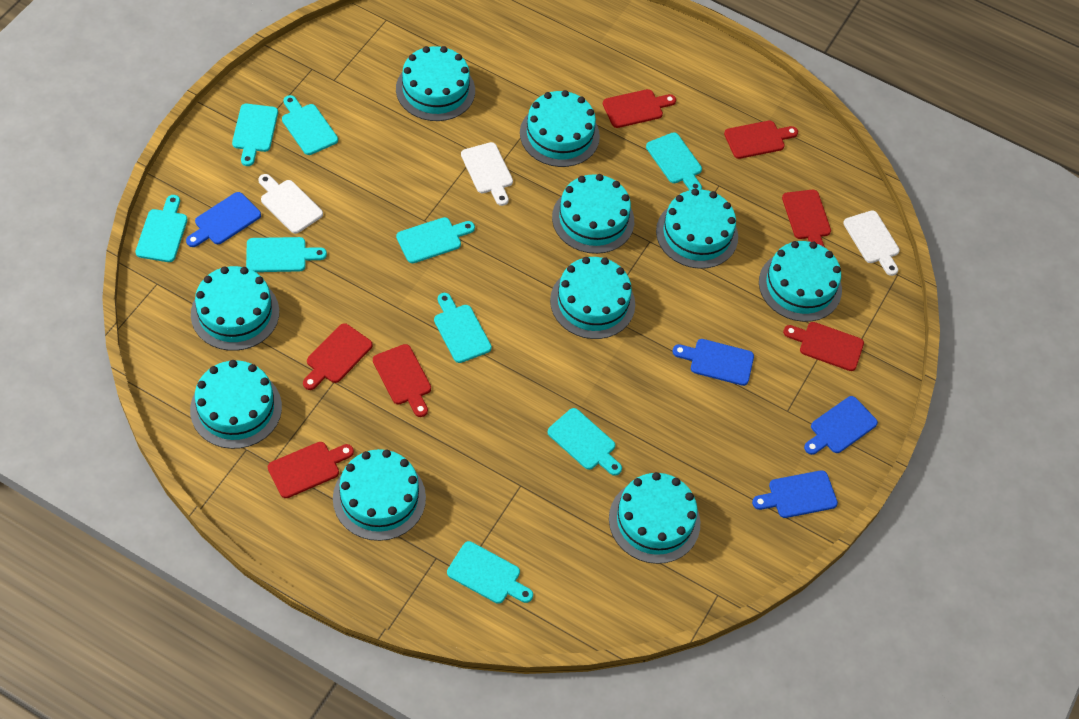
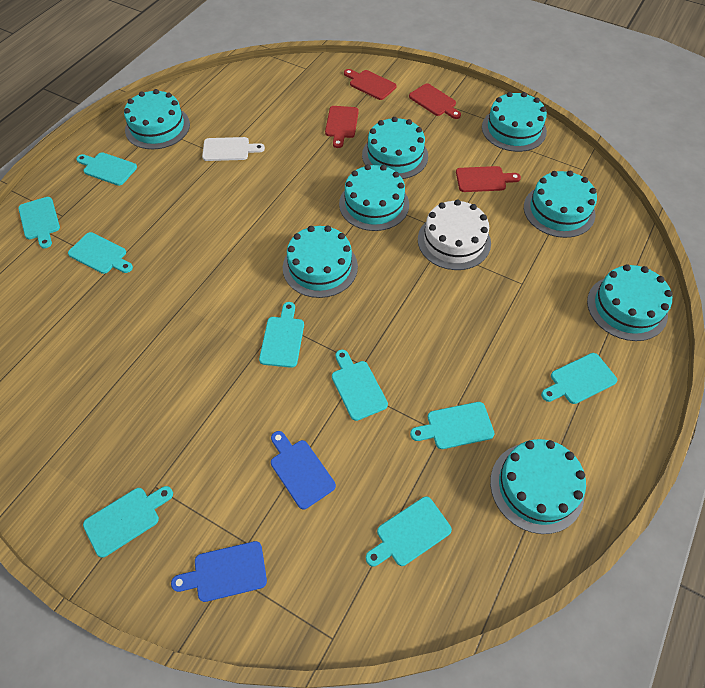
blue cutting board: 4 -> 2
red cutting board: 7 -> 4
turquoise cake: 10 -> 8
white cake: 0 -> 1
white cutting board: 3 -> 1

